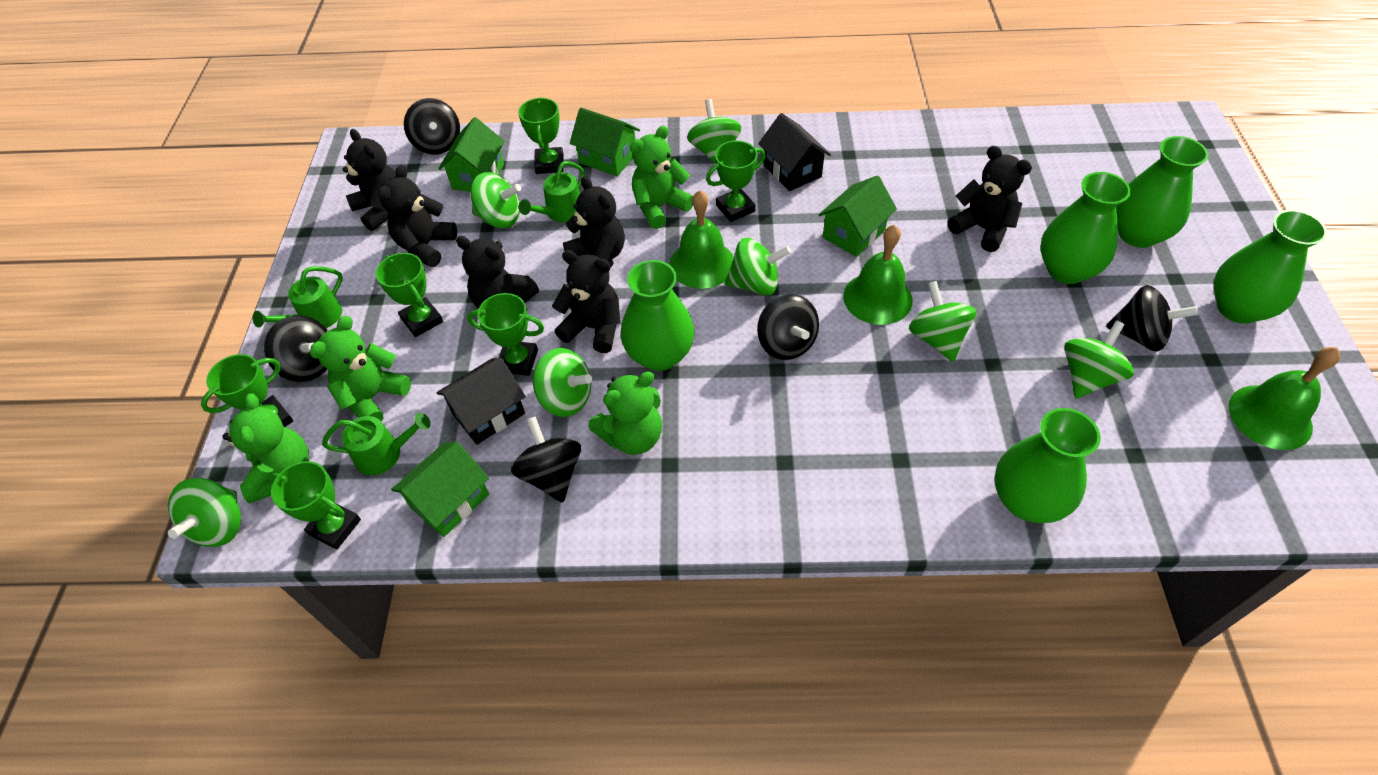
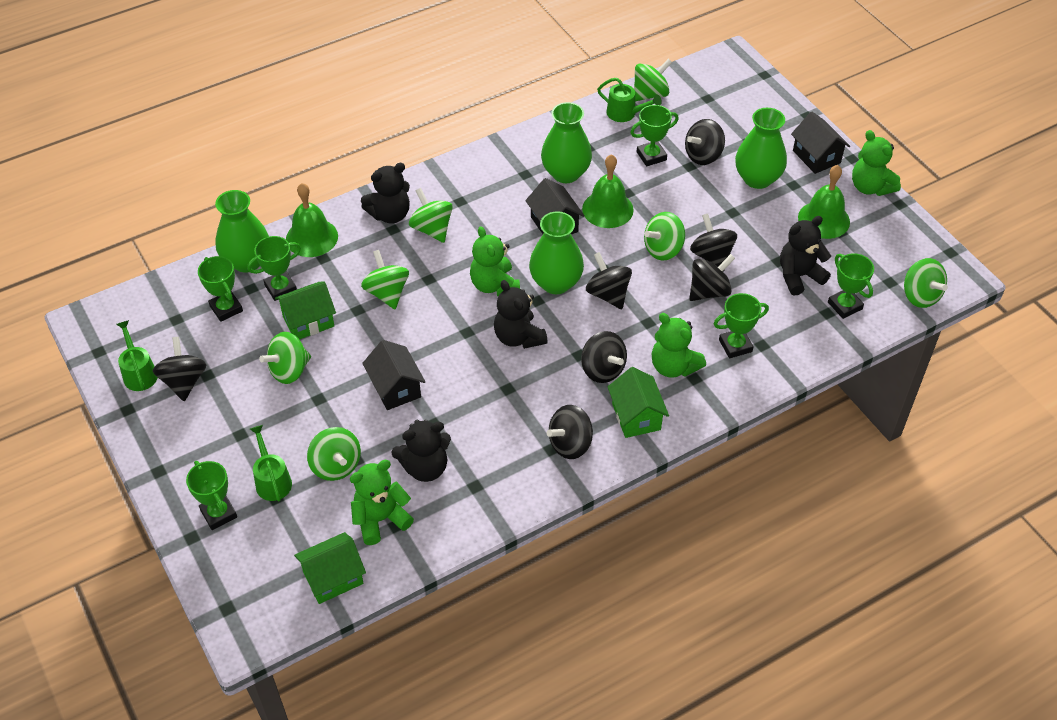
black house: 2 -> 3
black spinning top: 5 -> 7
black teddy bear: 6 -> 4
green house: 4 -> 3
green vase: 5 -> 4

